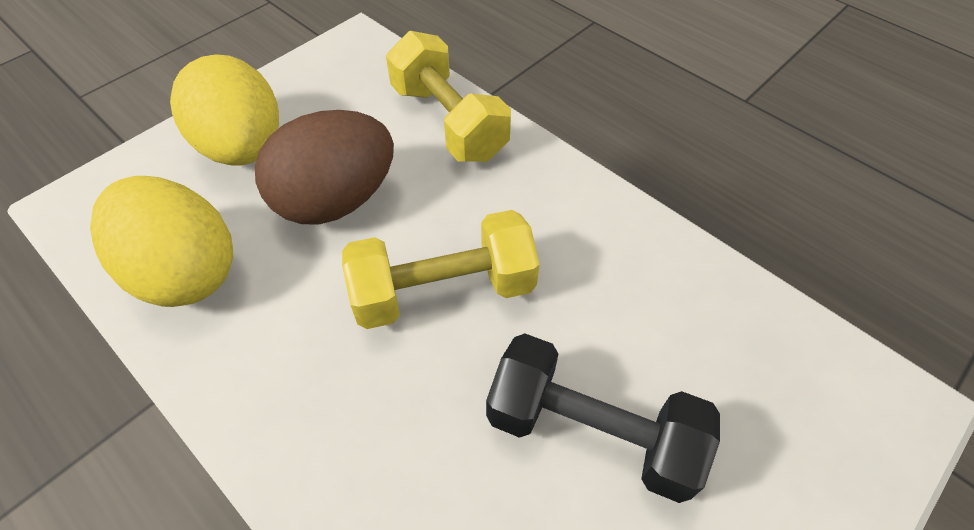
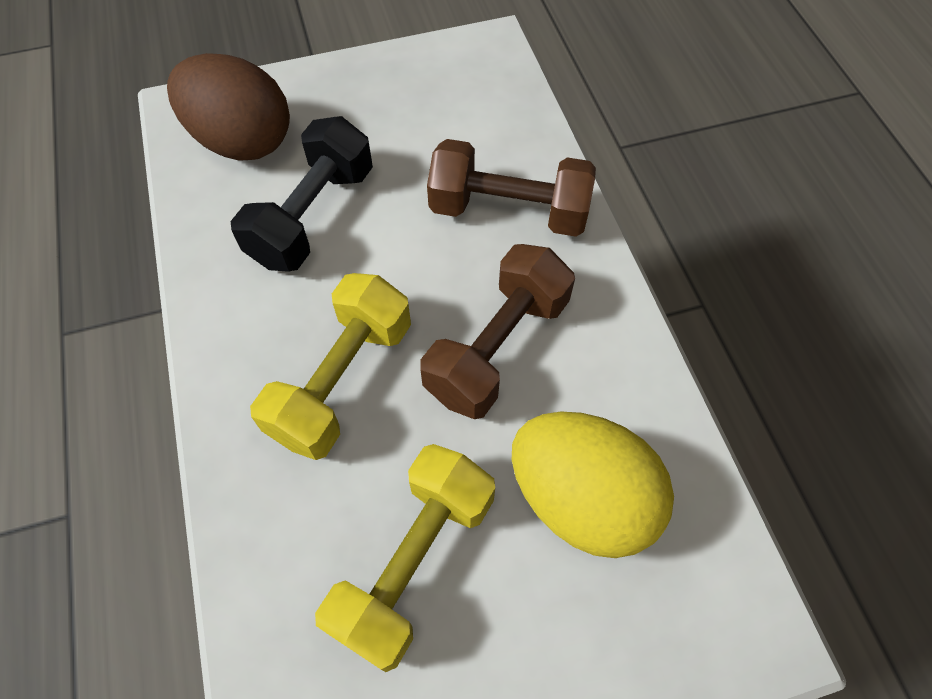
brown dumbbell: 0 -> 2
yellow egg: 2 -> 1

